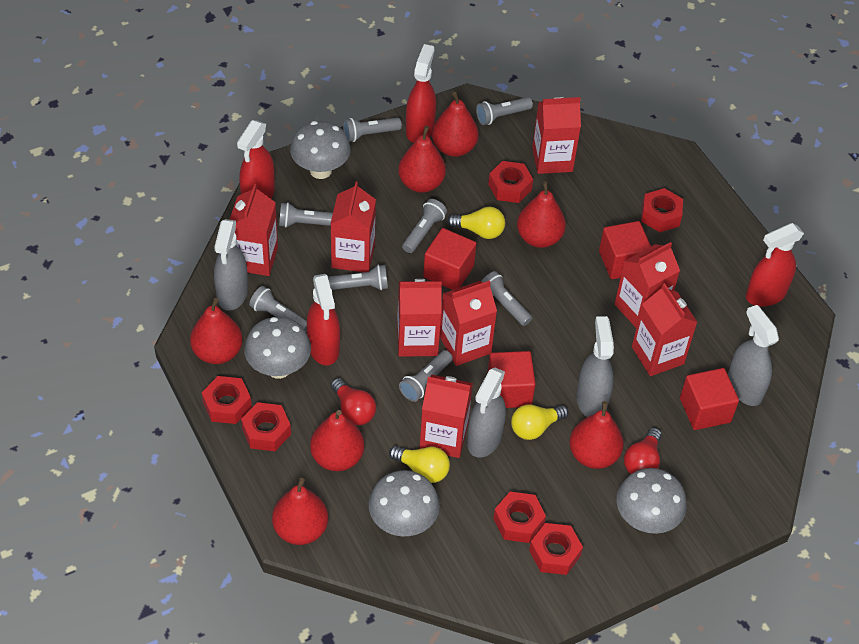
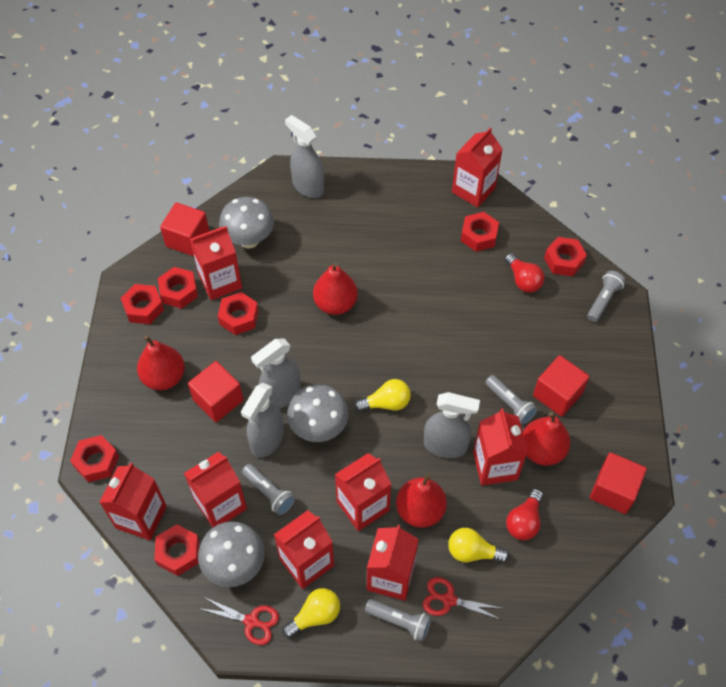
grey flashlight: 8 -> 4
grey mushroom: 4 -> 3
red nut: 6 -> 7
red pear: 7 -> 4
red scissors: 0 -> 2
red spray bottle: 4 -> 0

